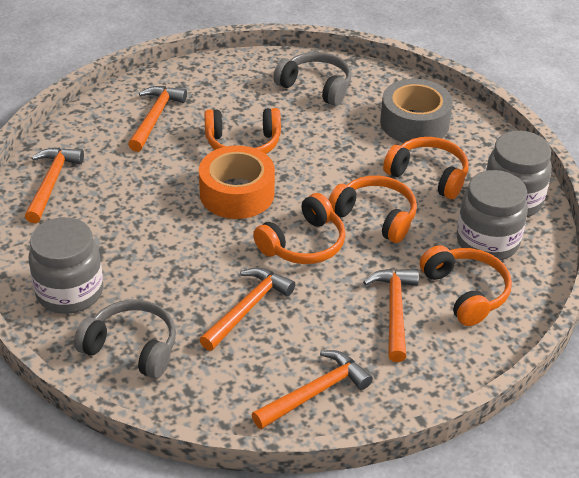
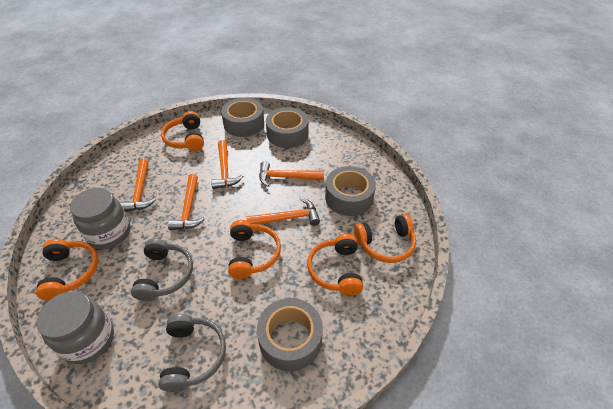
grey jar: 3 -> 2
grey tape: 1 -> 4
orange tape: 1 -> 0

